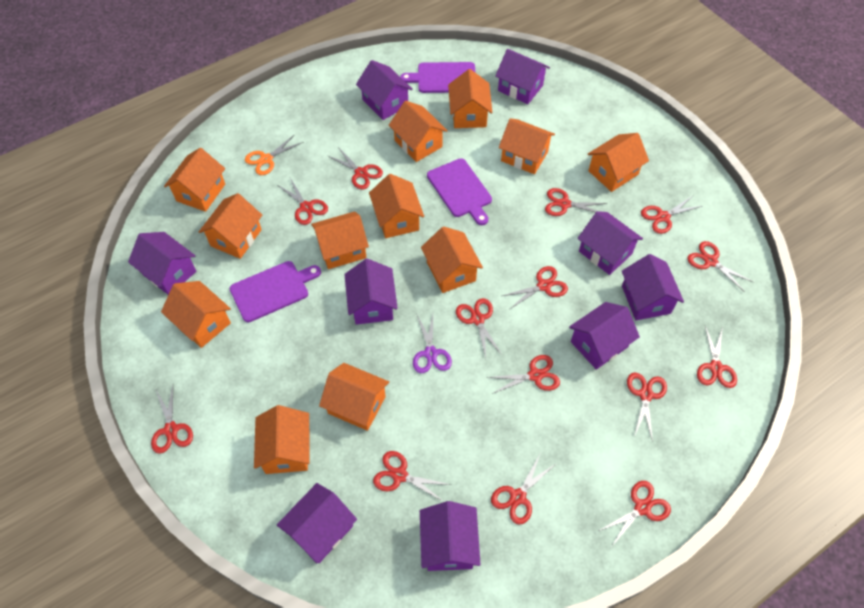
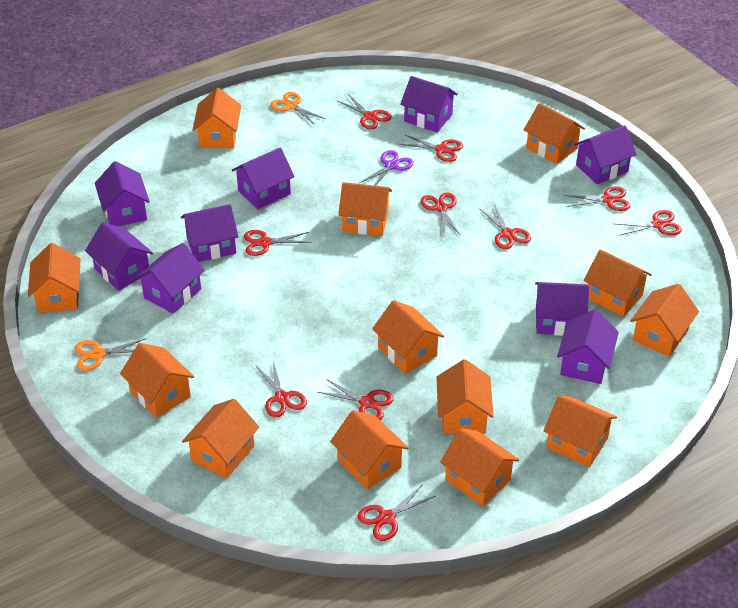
orange house: 12 -> 13
orange scissors: 1 -> 2
purple cutting board: 3 -> 0
red scissors: 14 -> 10

